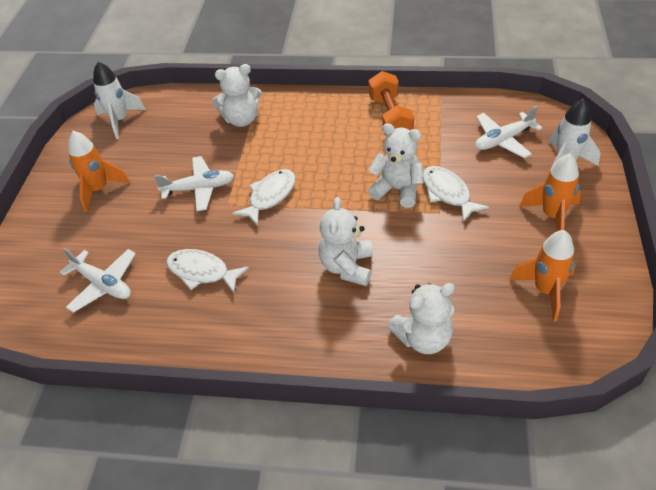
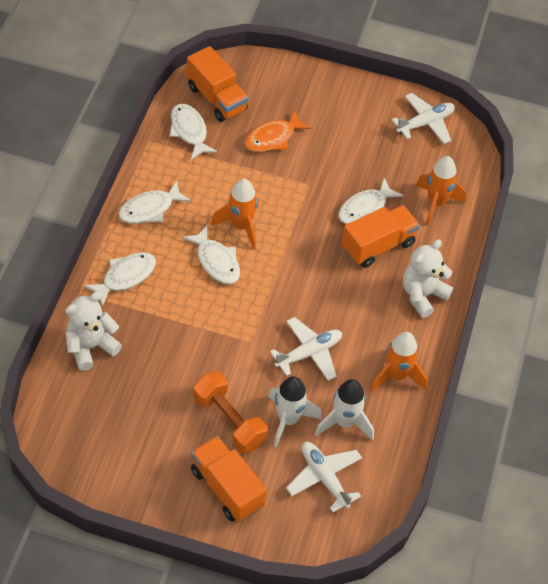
orange fish: 0 -> 1
orange truck: 0 -> 3
white fish: 3 -> 5
white teddy bear: 4 -> 2

